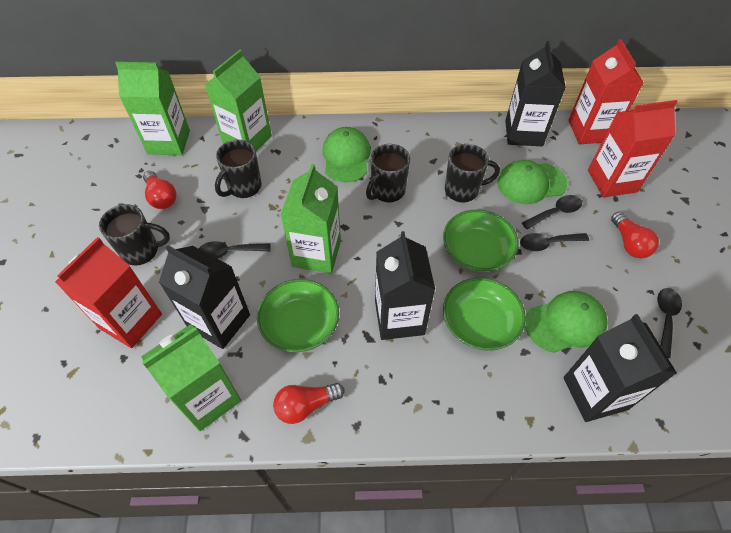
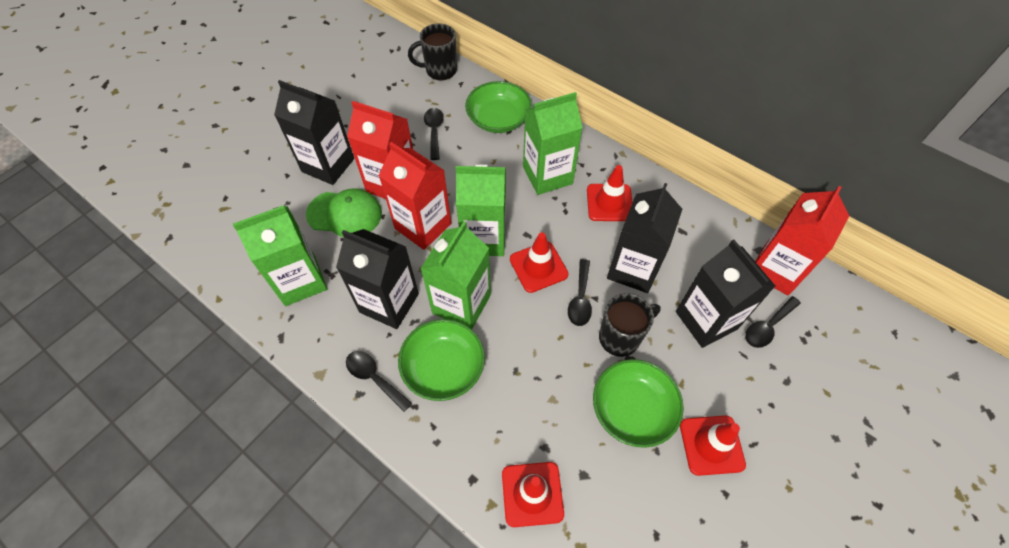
black mug: 4 -> 2
green cap: 3 -> 1
red light bulb: 3 -> 0
red traffic cone: 0 -> 4

